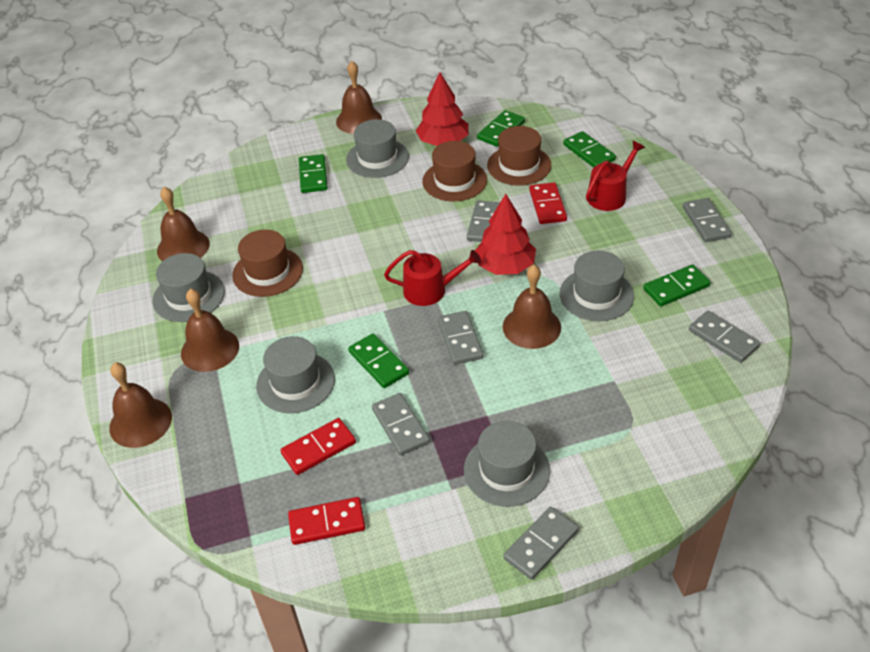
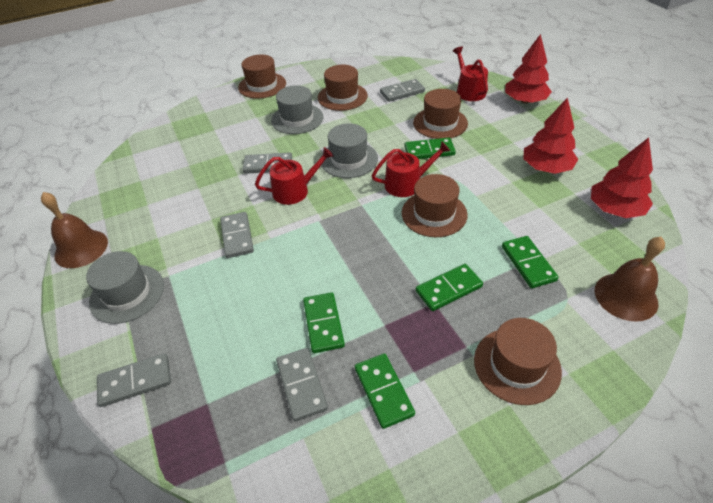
brown bell: 5 -> 2
brown hat: 3 -> 5
grey domino: 6 -> 5
grey hat: 5 -> 3
red domino: 3 -> 0
red tree: 2 -> 3
red watering can: 2 -> 3

